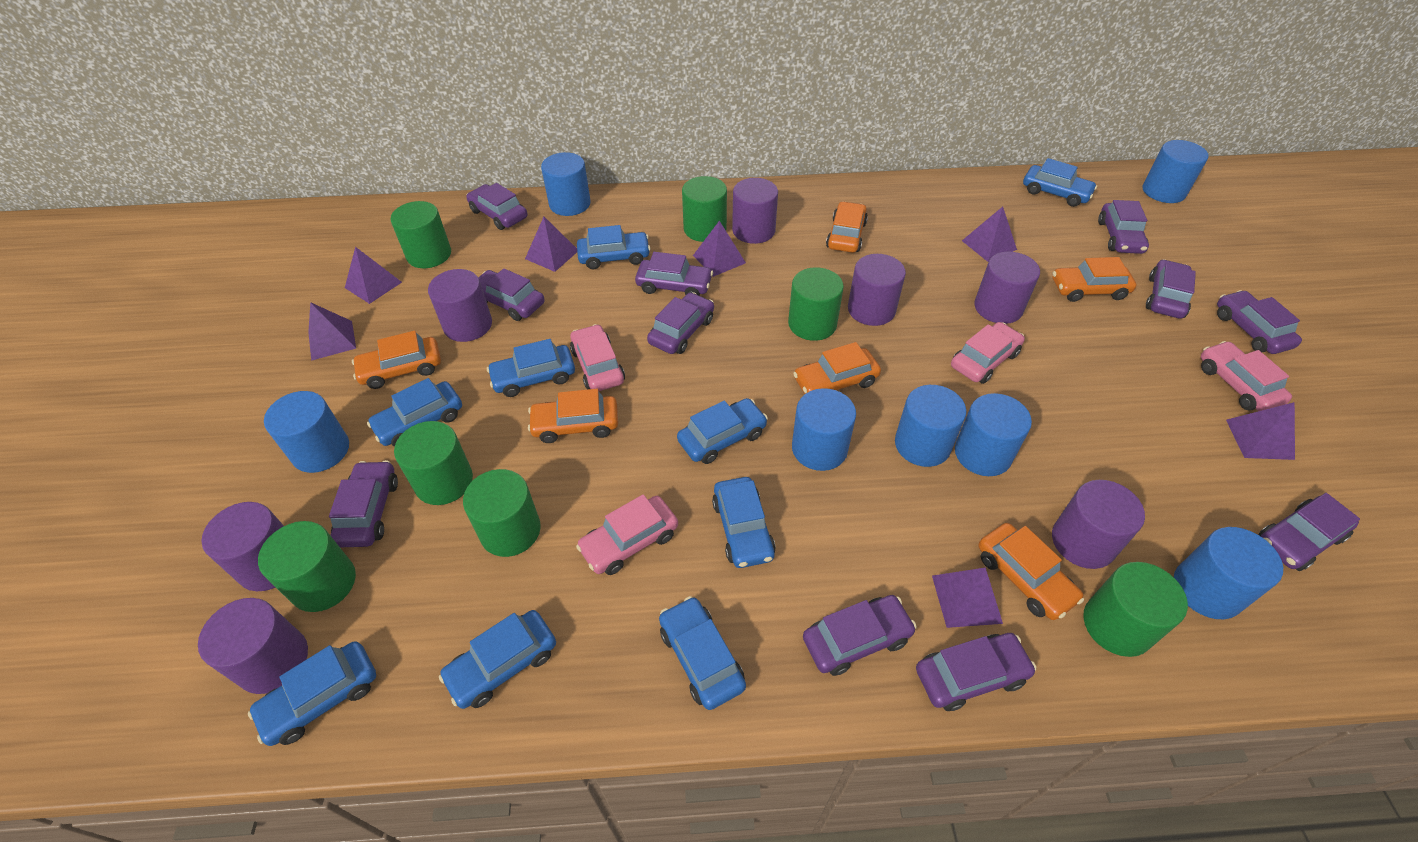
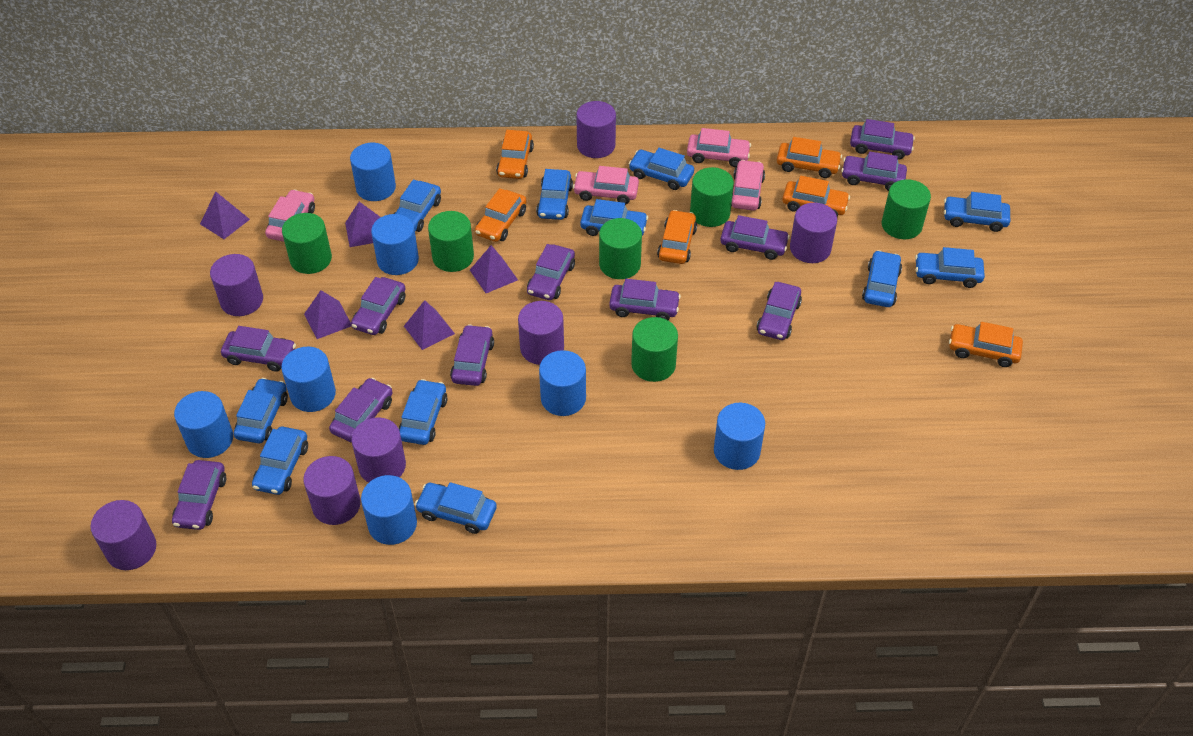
blue car: 9 -> 11
green cylinder: 7 -> 6
purple pyramid: 7 -> 5

